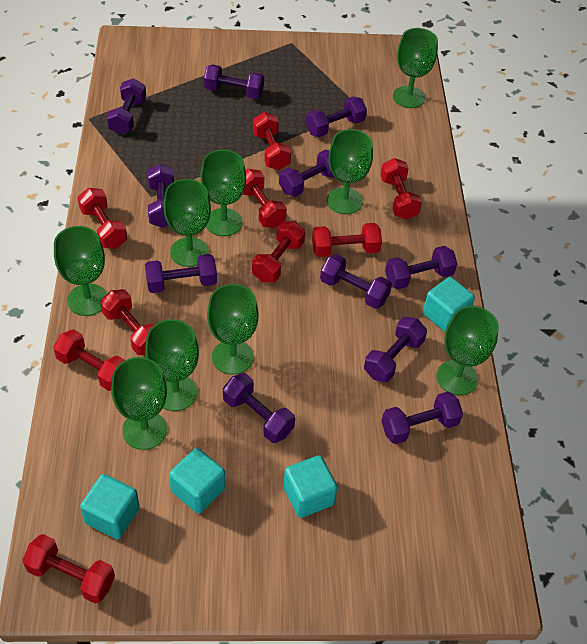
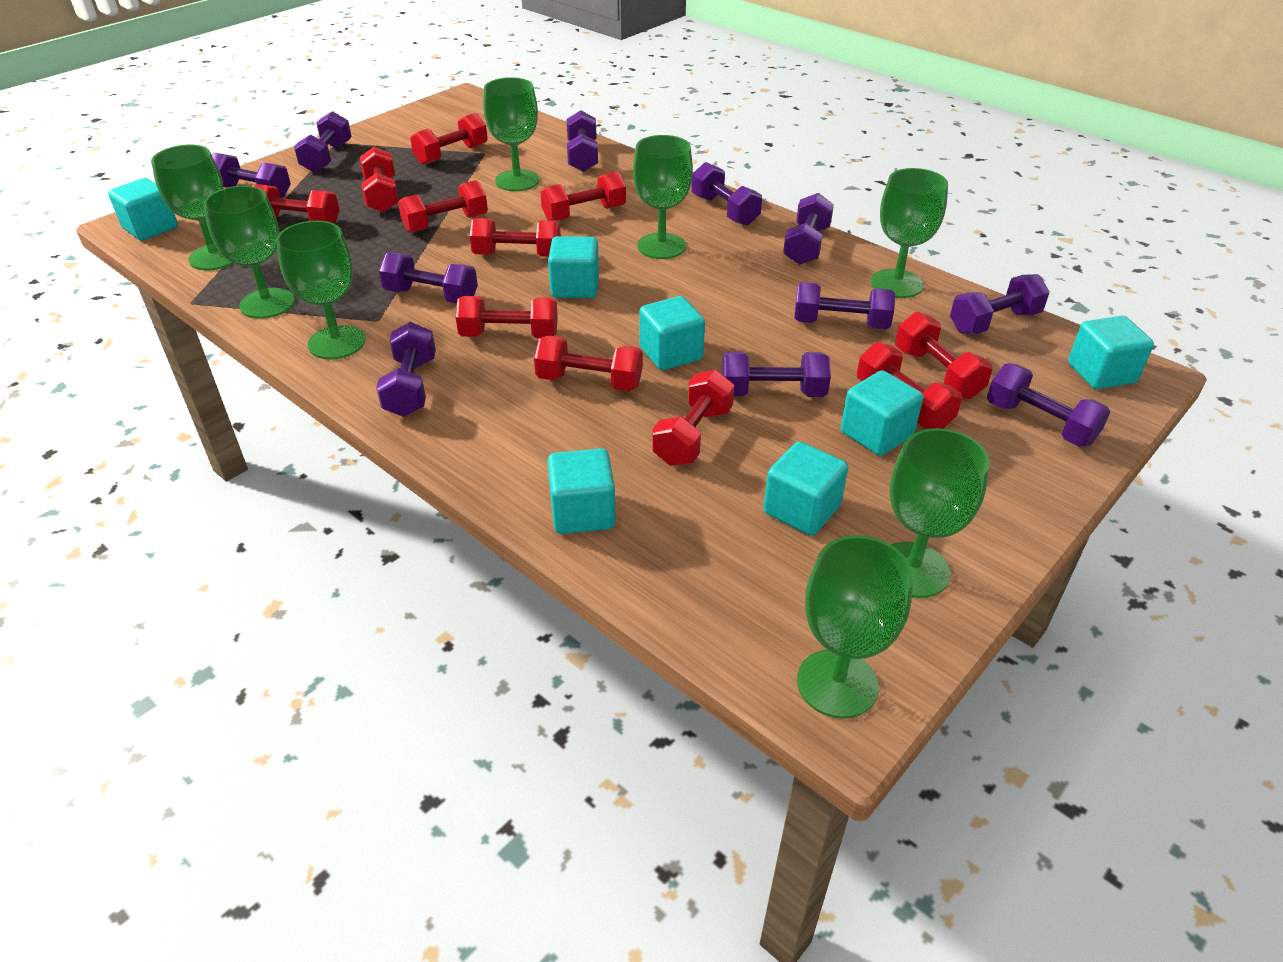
green goblet: 9 -> 8
red dumbbell: 9 -> 11
turquoise cube: 4 -> 7

